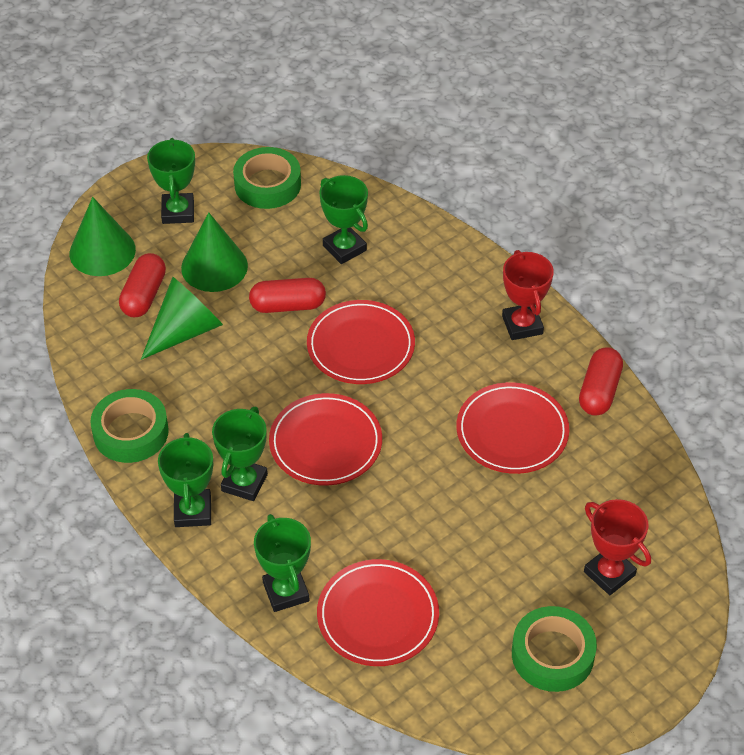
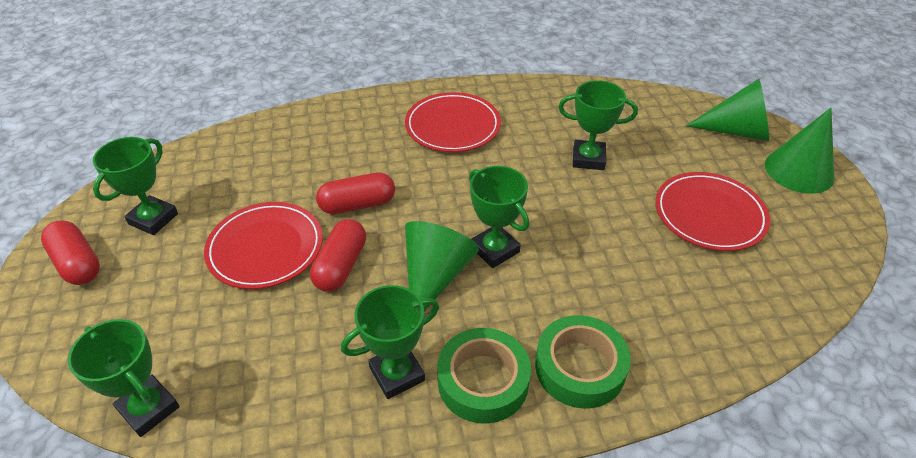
green tape: 3 -> 2
red plate: 4 -> 3
red trophy: 2 -> 0

